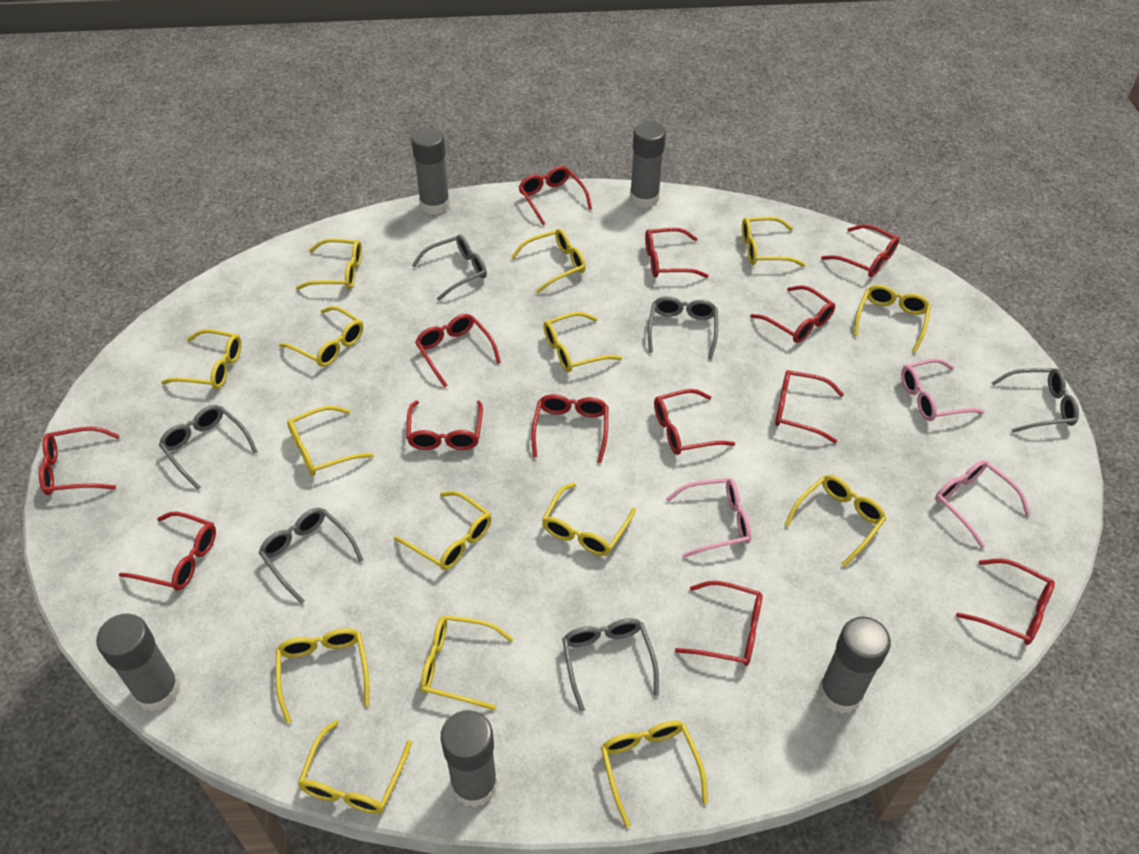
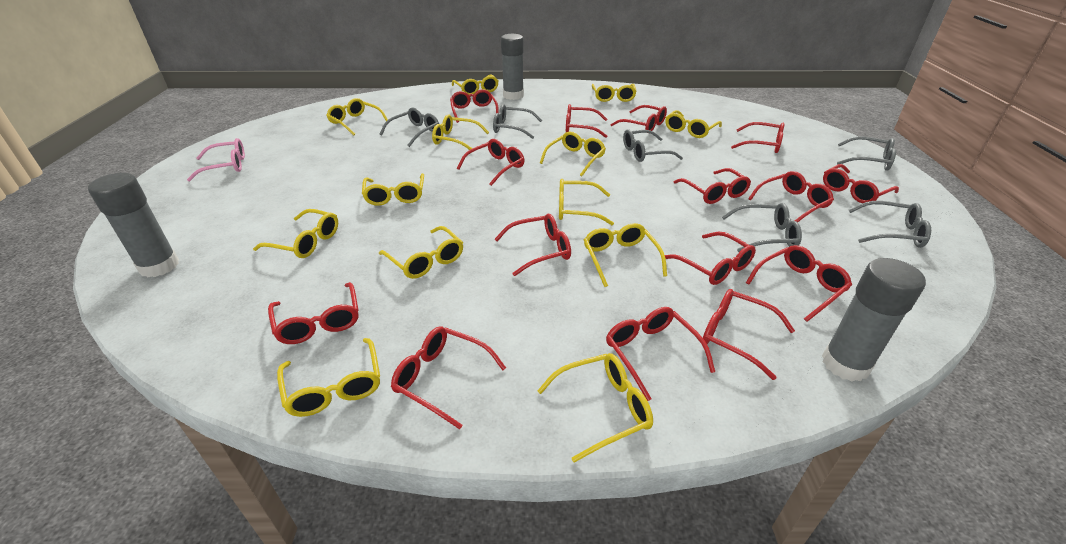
grey glue stick: 5 -> 3
pink glasses: 3 -> 1
red glasses: 13 -> 15
yellow glasses: 15 -> 13

